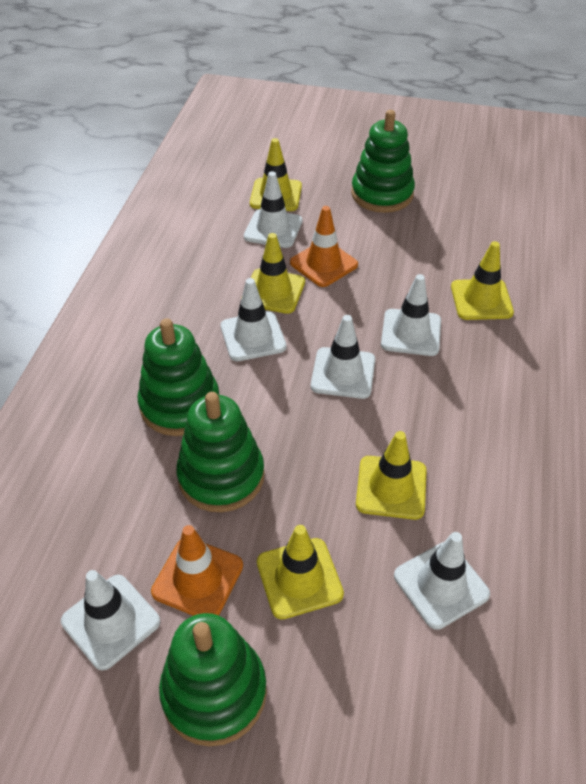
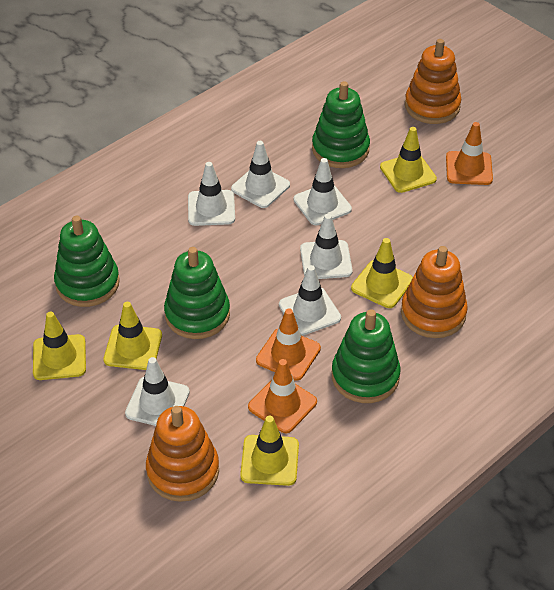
orange stacking toy: 0 -> 3
orange traffic cone: 2 -> 3

